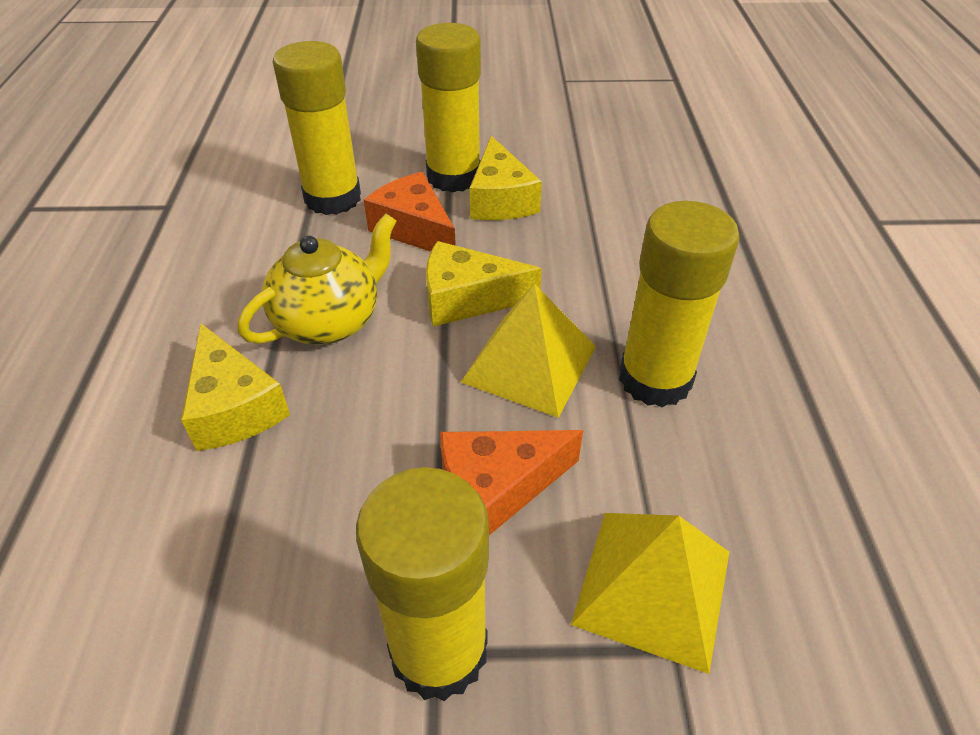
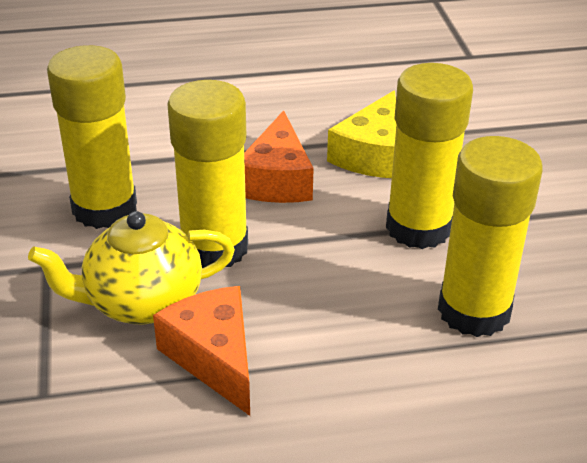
yellow cheese: 3 -> 1
yellow pyramid: 2 -> 0

